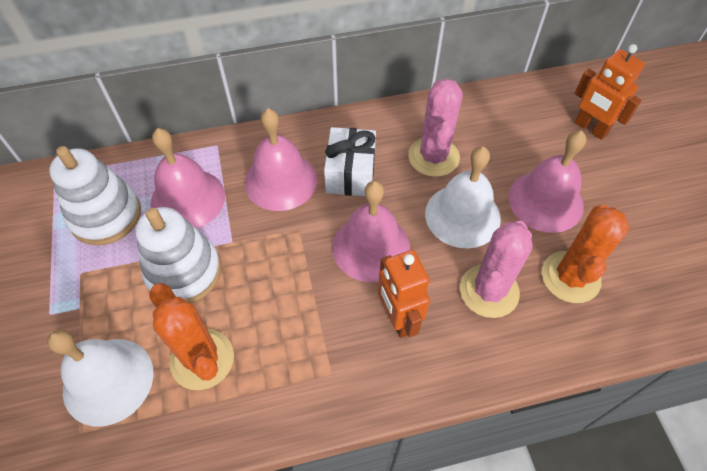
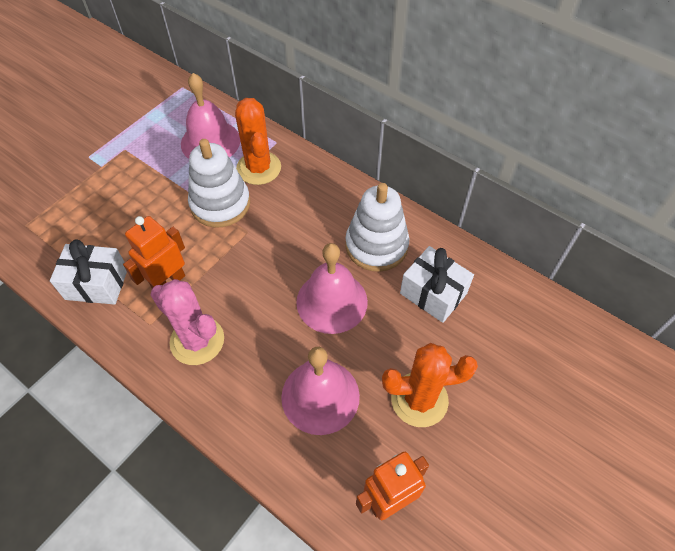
pink bell: 4 -> 3
pink cactus: 2 -> 1
white bell: 2 -> 0
white gift: 1 -> 2

